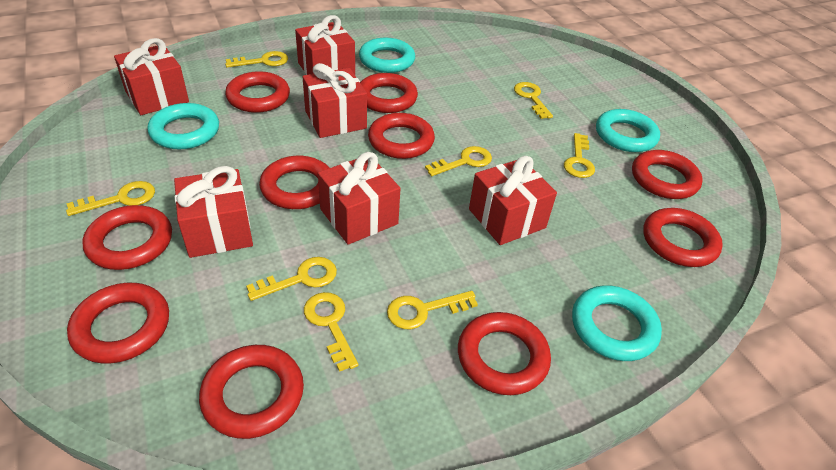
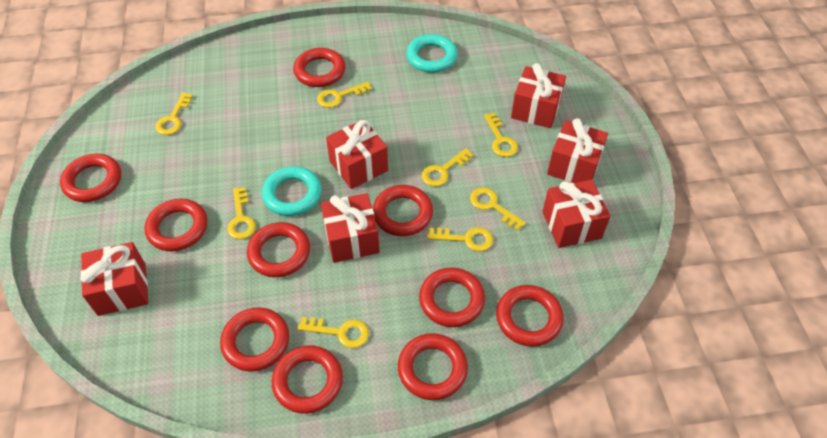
turquoise ring: 4 -> 2

